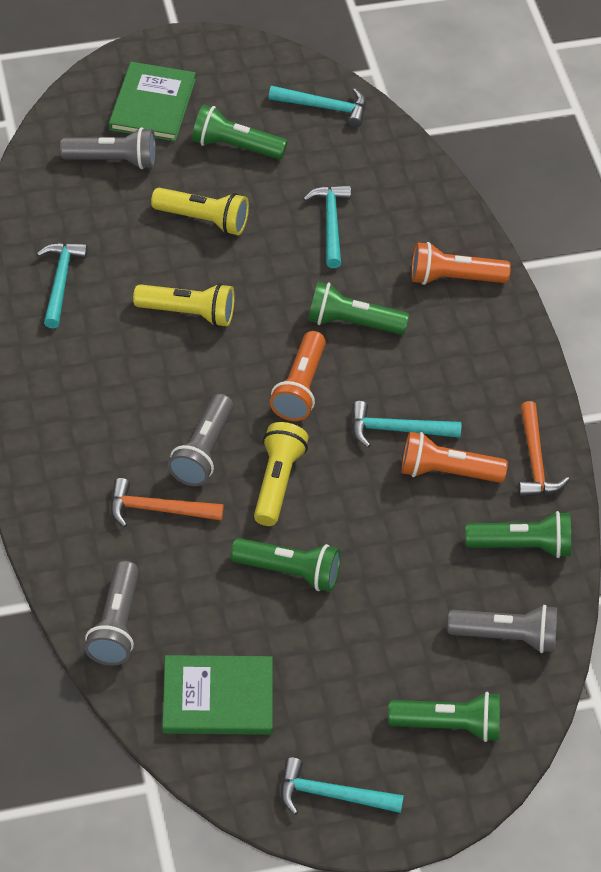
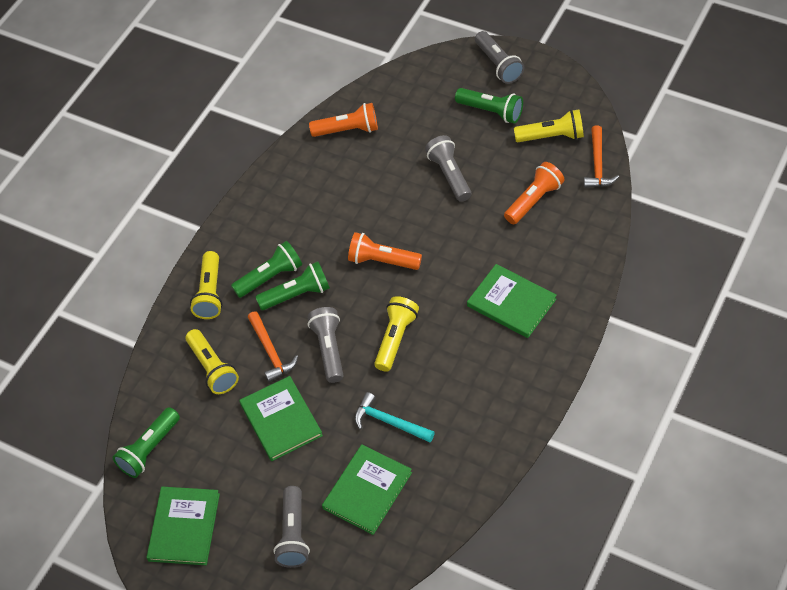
green book: 2 -> 4
green flashlight: 5 -> 4
turquoise hammer: 5 -> 1
yellow flashlight: 3 -> 4

